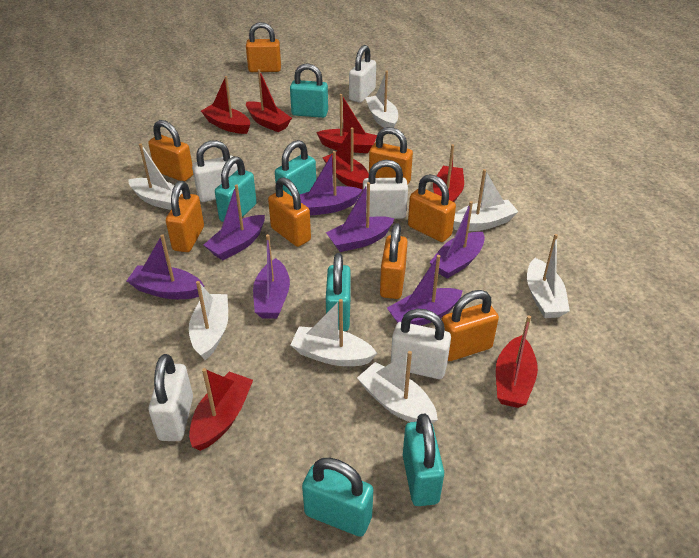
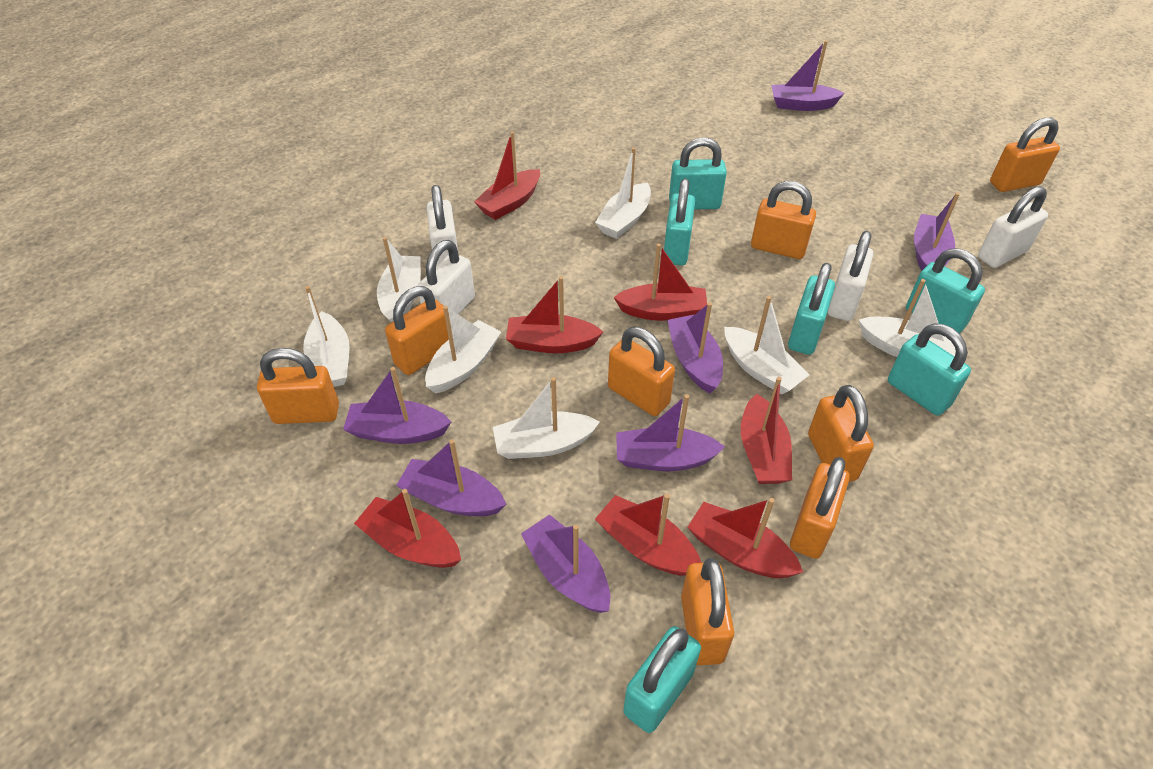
white padlock: 5 -> 4

